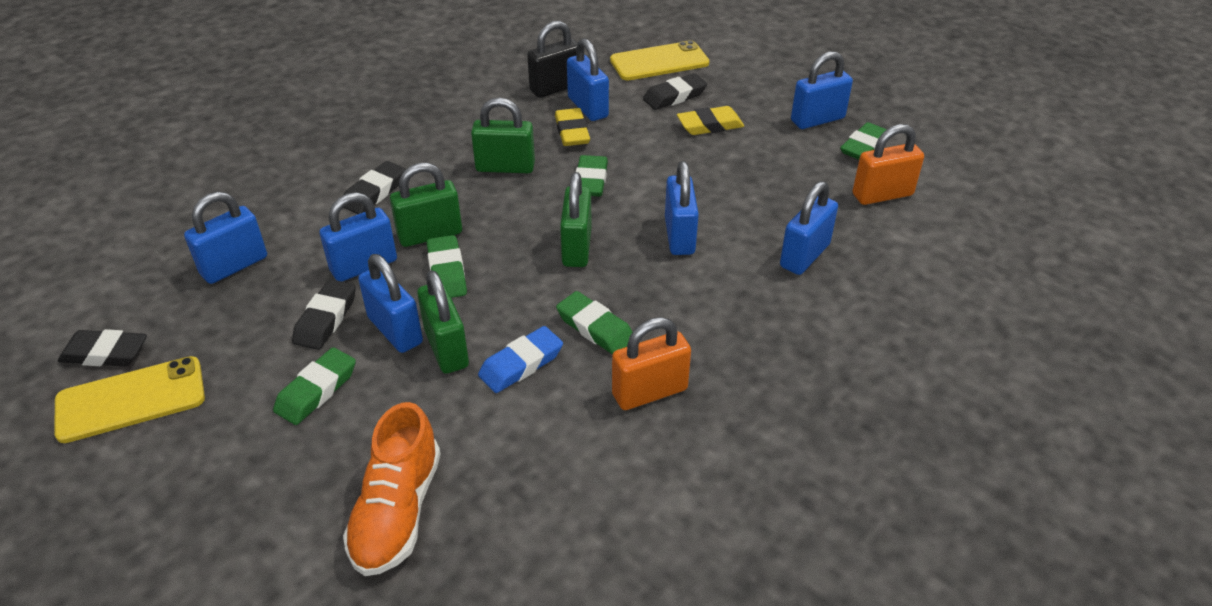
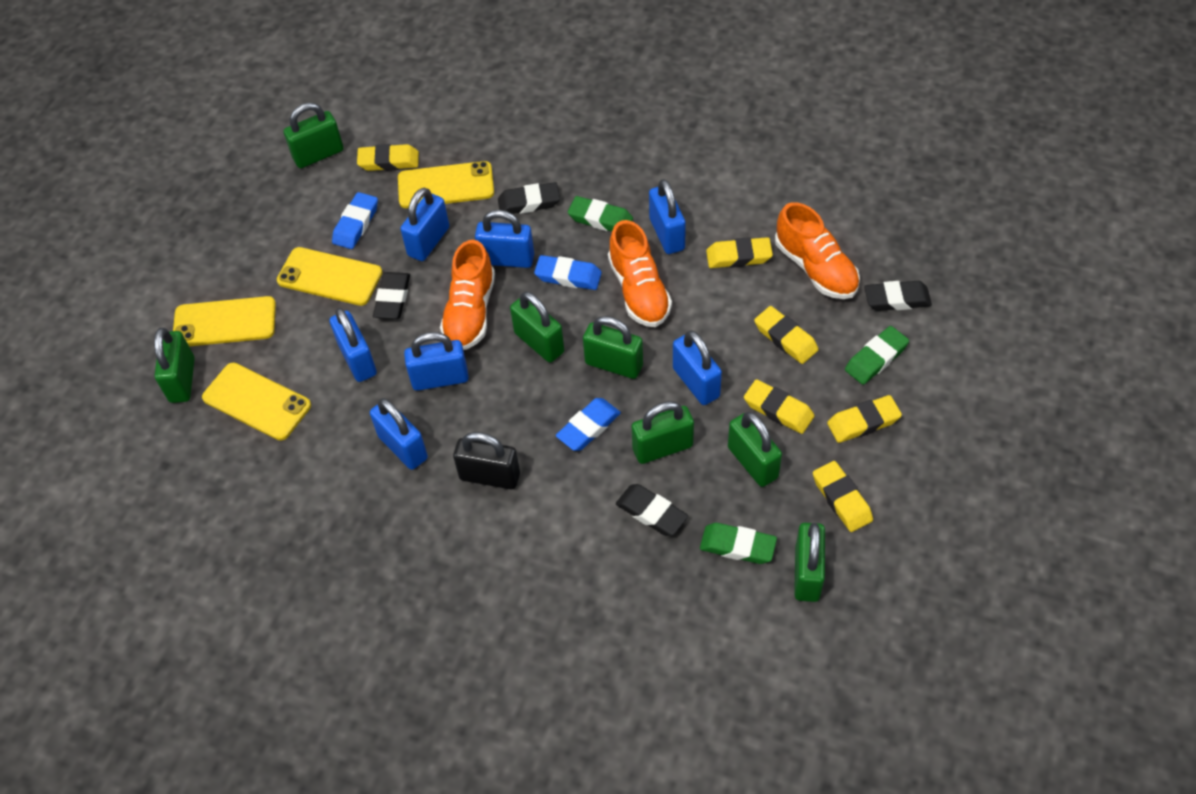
blue eraser: 1 -> 3
green eraser: 5 -> 3
green padlock: 4 -> 7
orange padlock: 2 -> 0
orange shoe: 1 -> 3
yellow eraser: 2 -> 6
yellow phone: 2 -> 4

